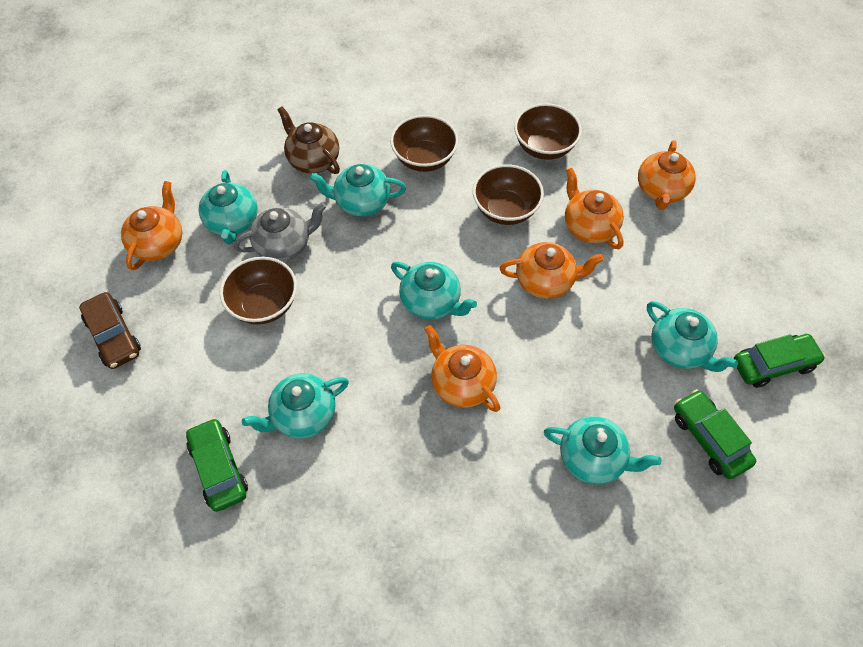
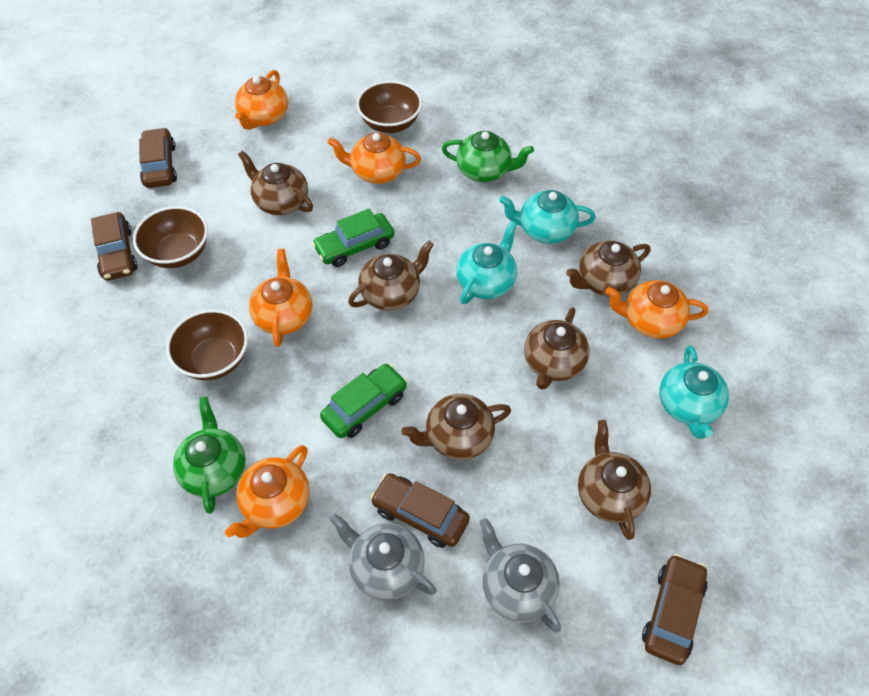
brown bowl: 4 -> 3
brown car: 1 -> 4
brown teapot: 1 -> 6
green car: 3 -> 2
green teapot: 0 -> 2
grey teapot: 1 -> 2
turquoise teapot: 6 -> 3

